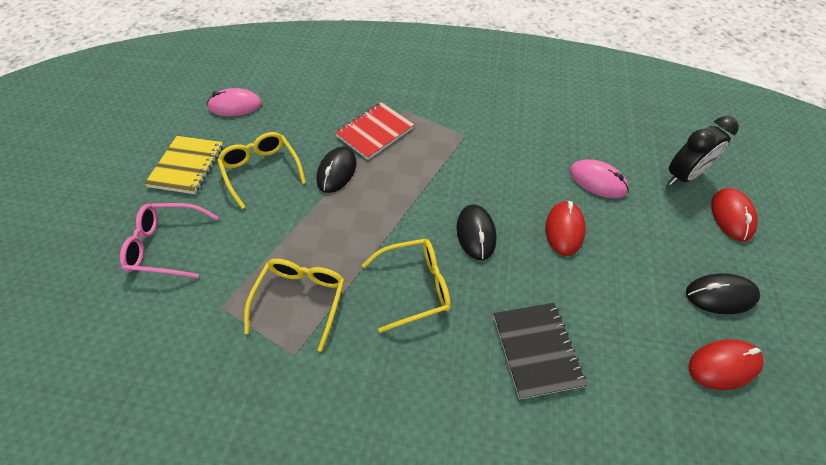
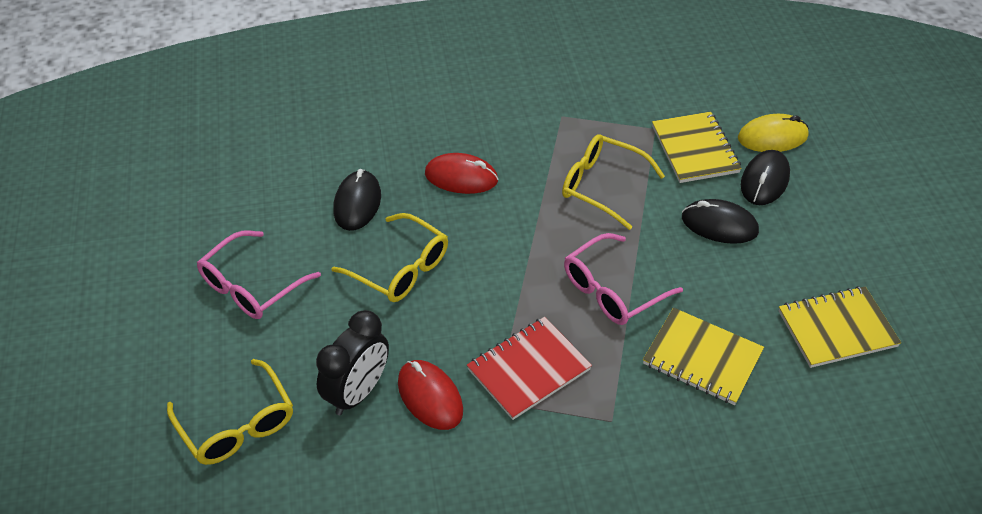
black notebook: 1 -> 0
pink glasses: 1 -> 2
pink mouse: 2 -> 0
red mouse: 3 -> 2
yellow mouse: 0 -> 1
yellow notebook: 1 -> 3

